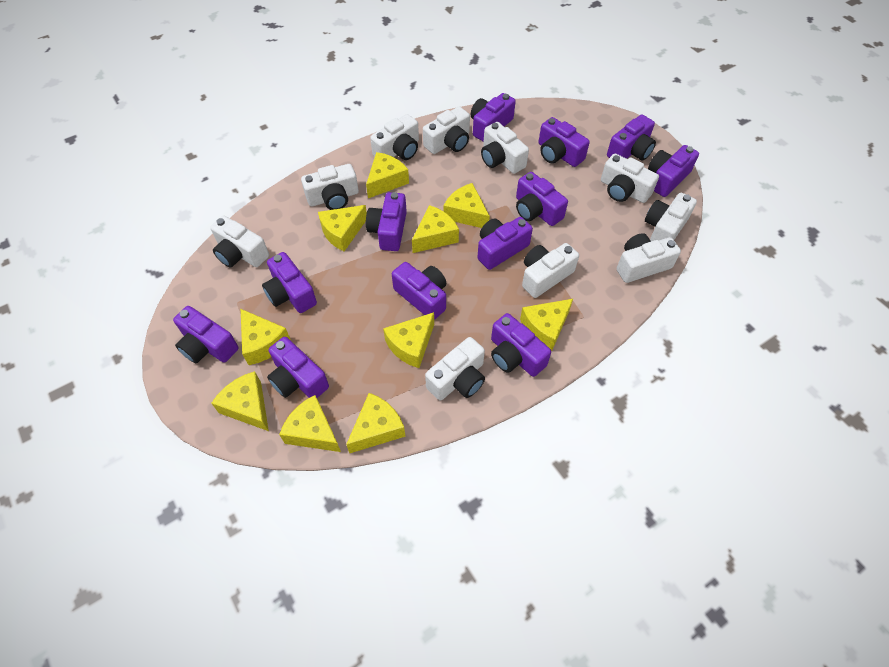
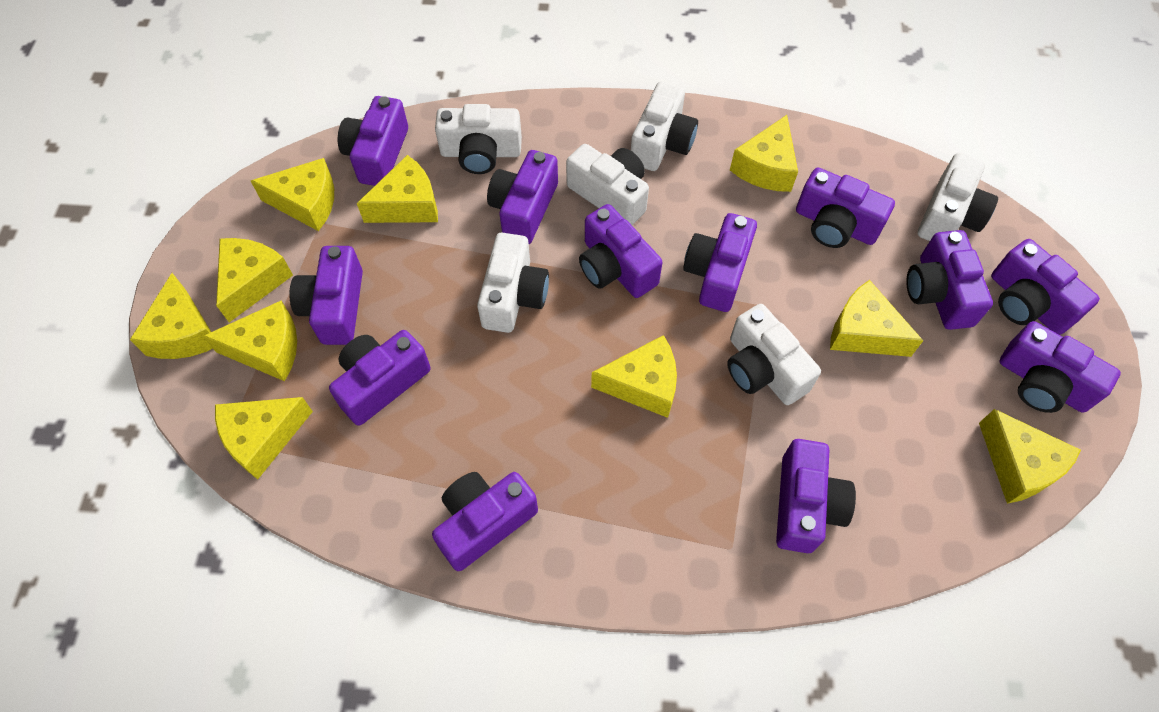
white camera: 10 -> 6

